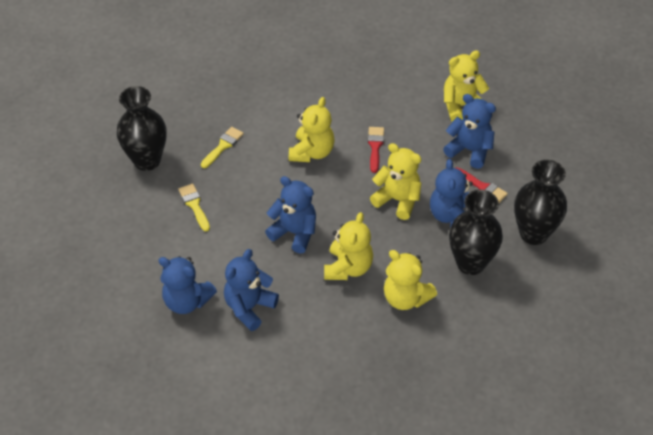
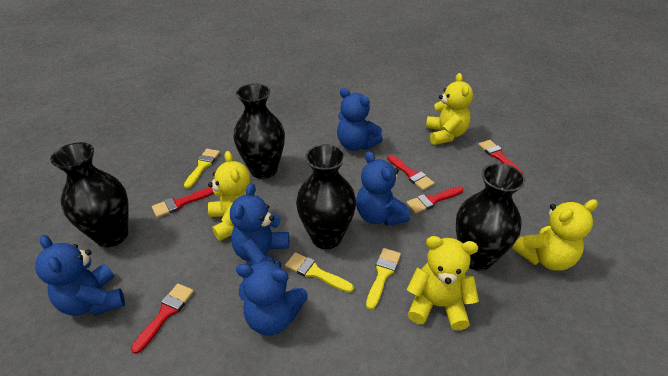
black vase: 3 -> 4
red brush: 2 -> 5
yellow brush: 2 -> 3
yellow teddy bear: 5 -> 4

